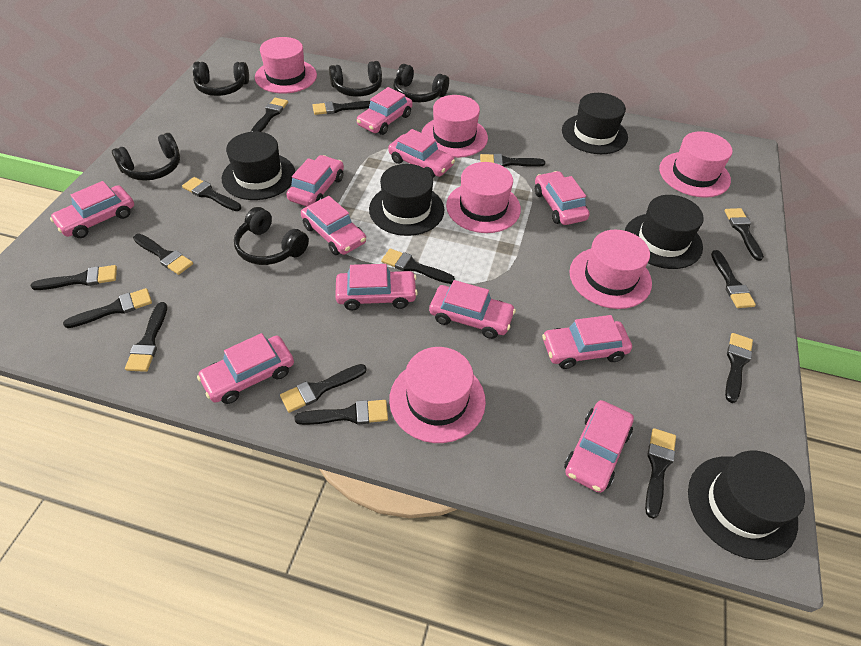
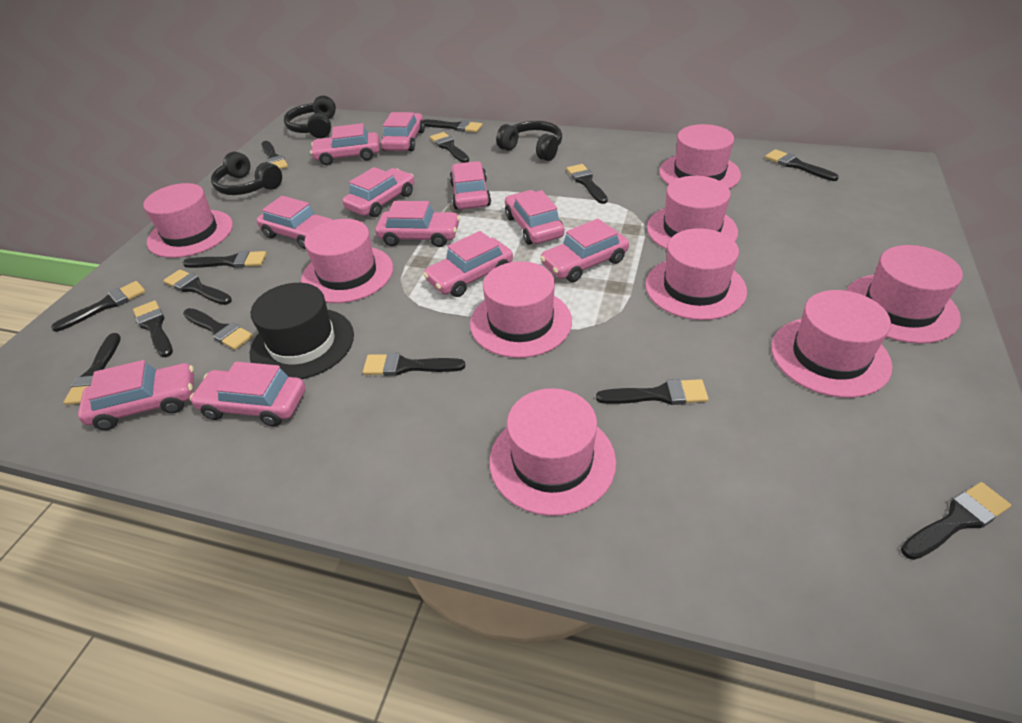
black brush: 15 -> 14
black hat: 5 -> 1
black headphones: 5 -> 3
pink hat: 6 -> 9

